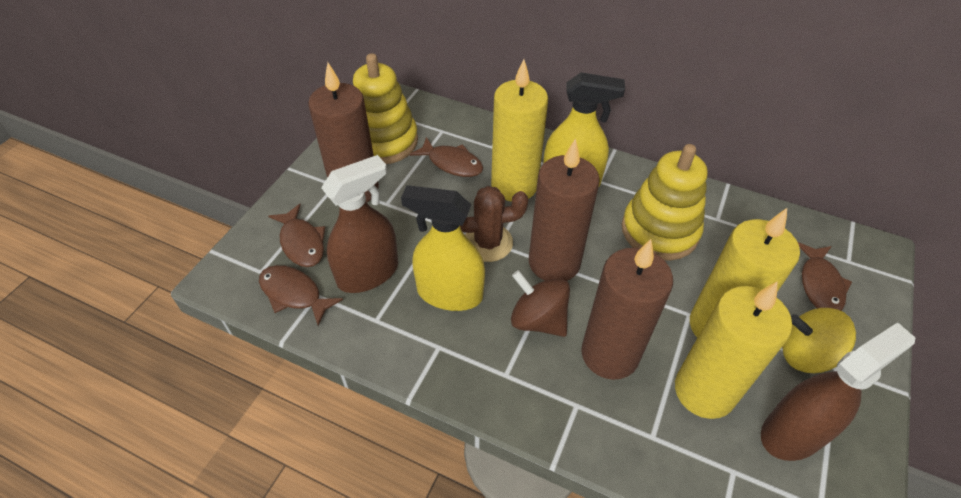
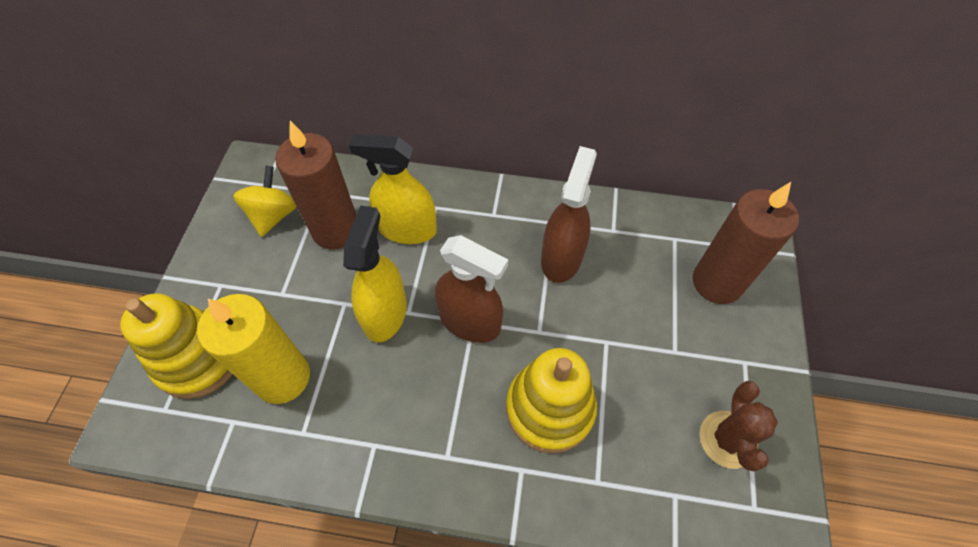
brown candle: 3 -> 2
brown fish: 4 -> 0
brown spinning top: 1 -> 0
yellow candle: 3 -> 1

